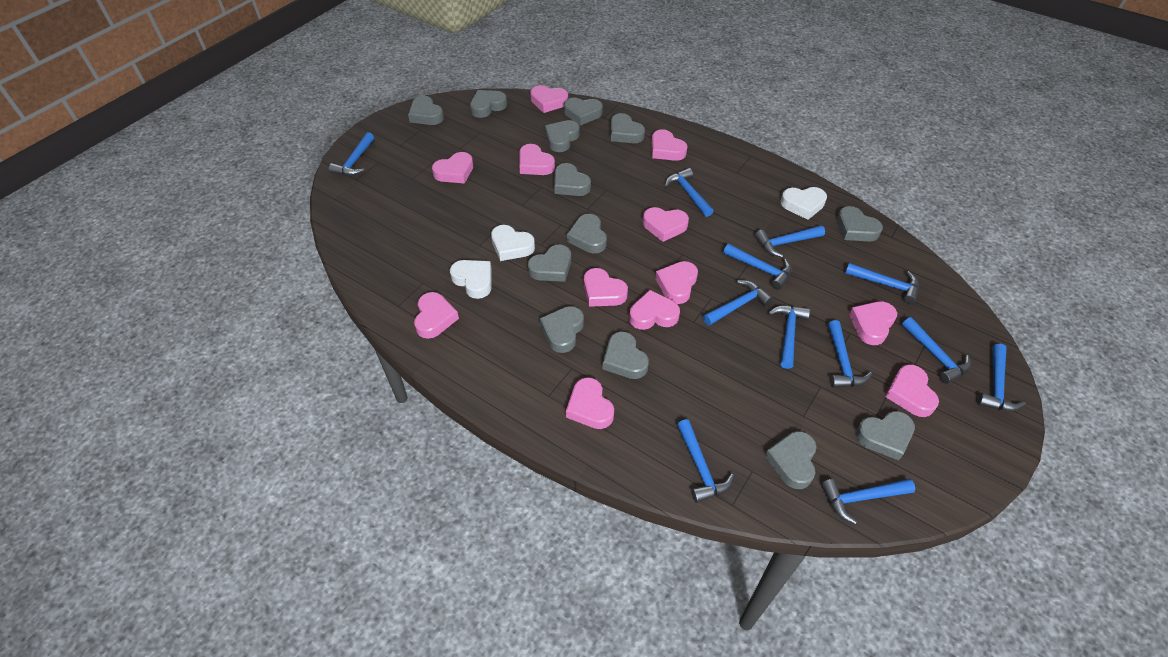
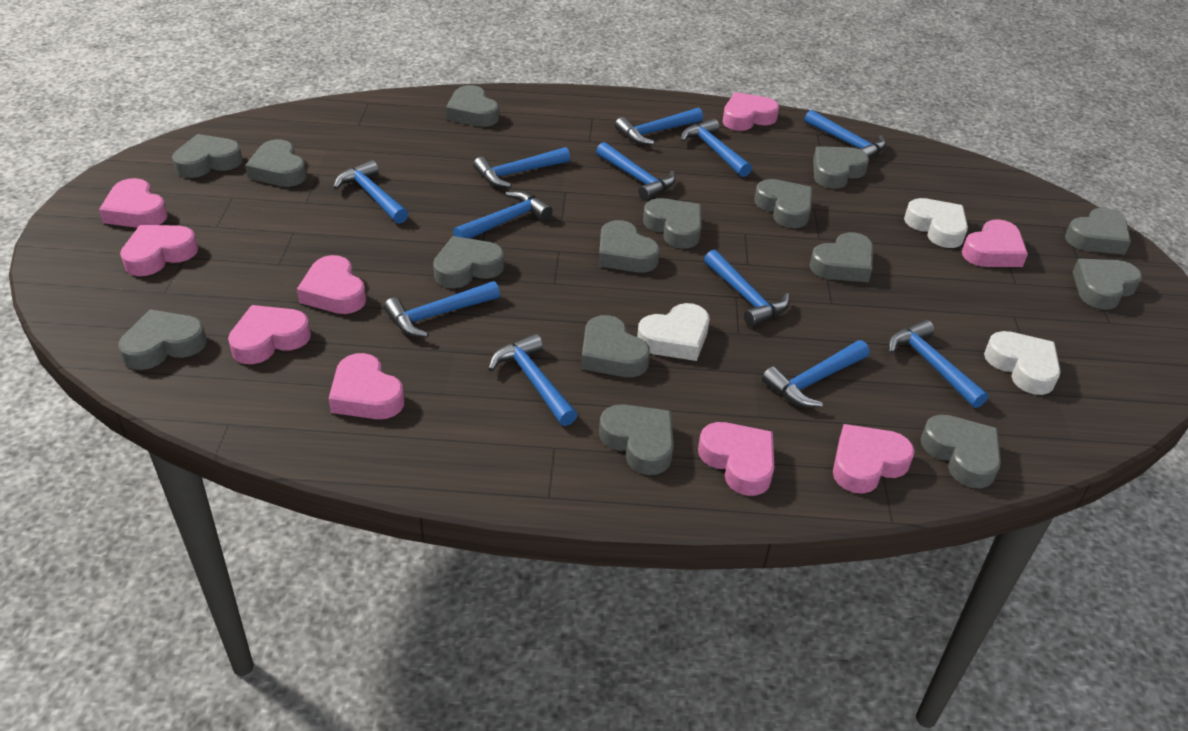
grey heart: 13 -> 15
pink heart: 12 -> 9

